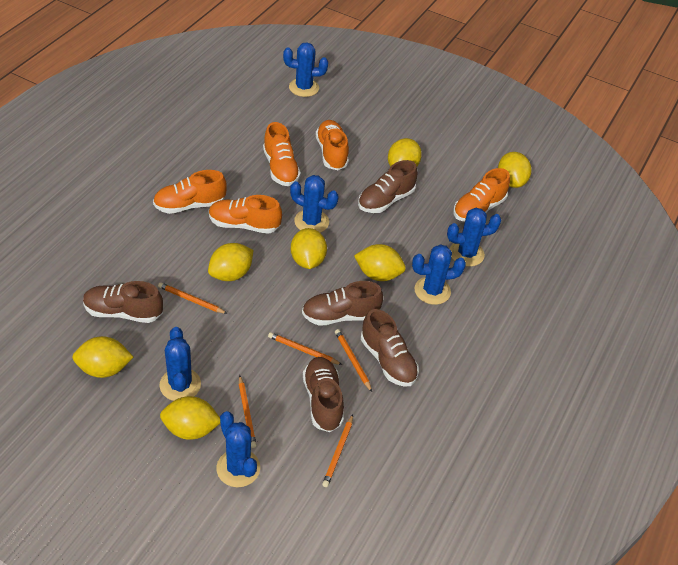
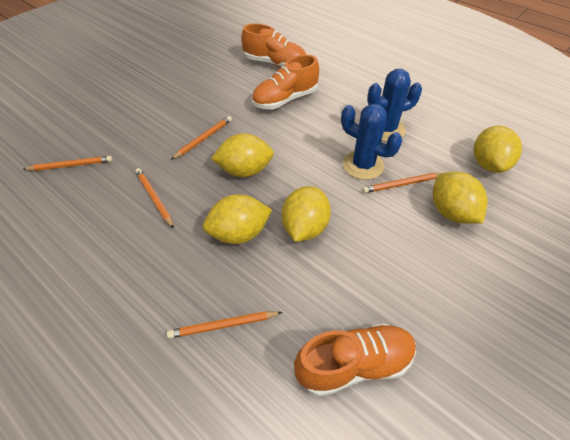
blue cactus: 6 -> 2
brown shoe: 5 -> 0
orange shoe: 5 -> 3
yellow lemon: 7 -> 5

